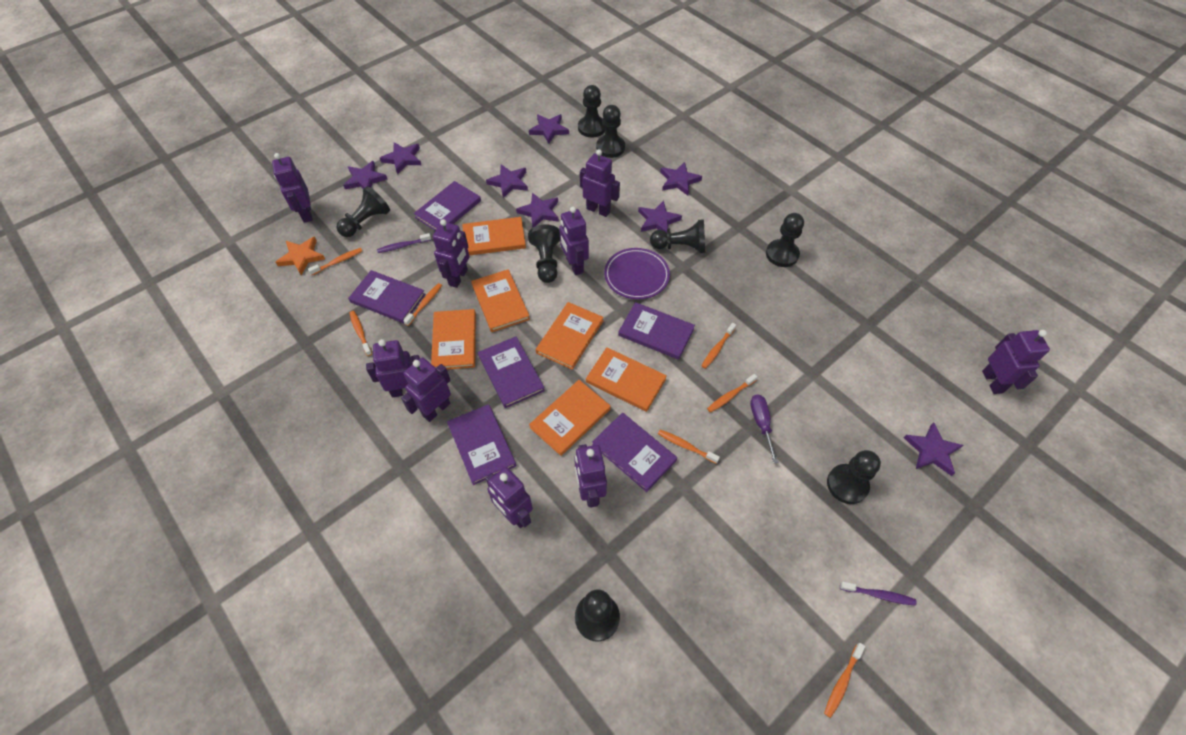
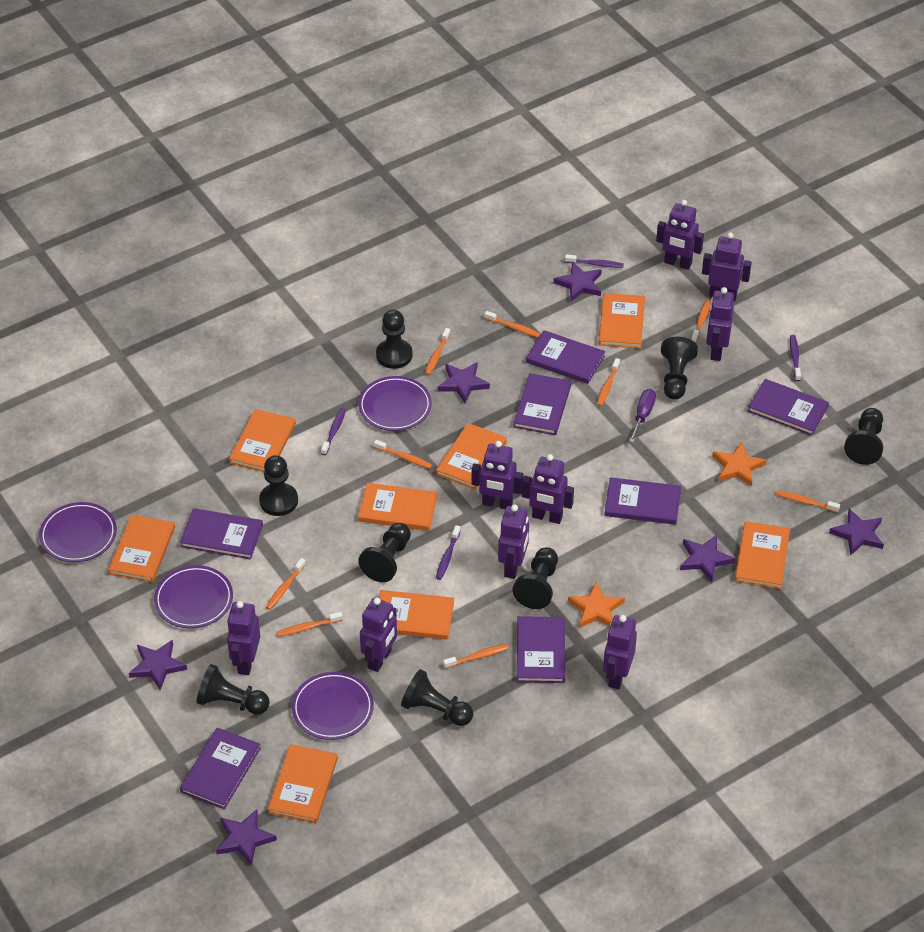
orange book: 6 -> 8
orange star: 1 -> 2
orange toothbrush: 7 -> 9
purple book: 6 -> 7
purple plate: 1 -> 4
purple star: 8 -> 6
purple toothbrush: 2 -> 4

